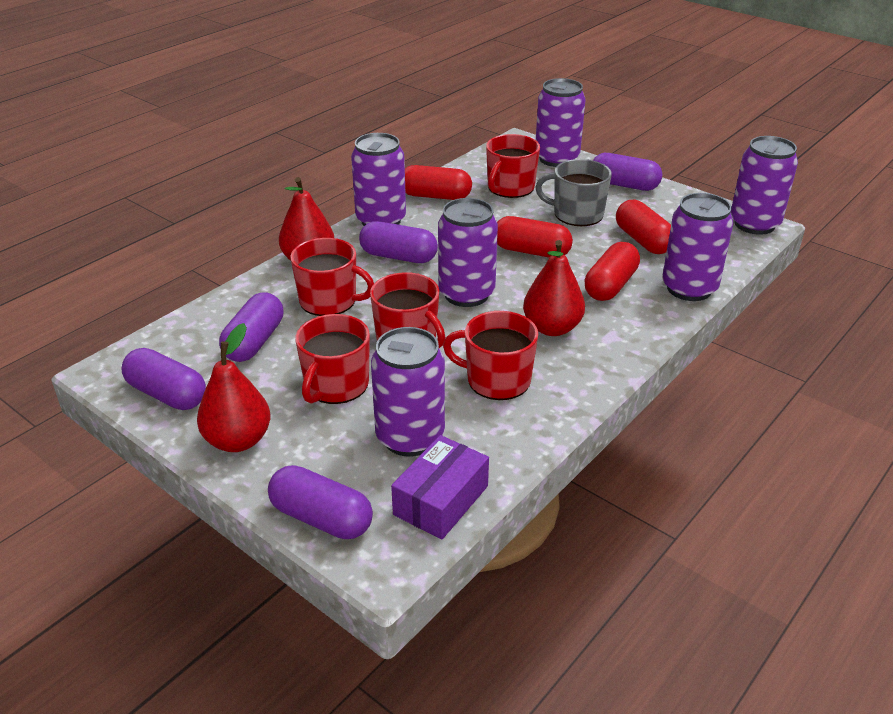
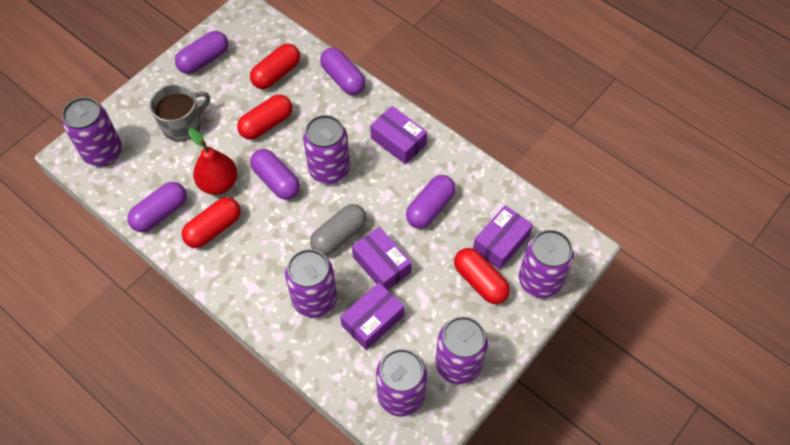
grey capsule: 0 -> 1
purple box: 1 -> 4
red mug: 5 -> 0
red pear: 3 -> 1

